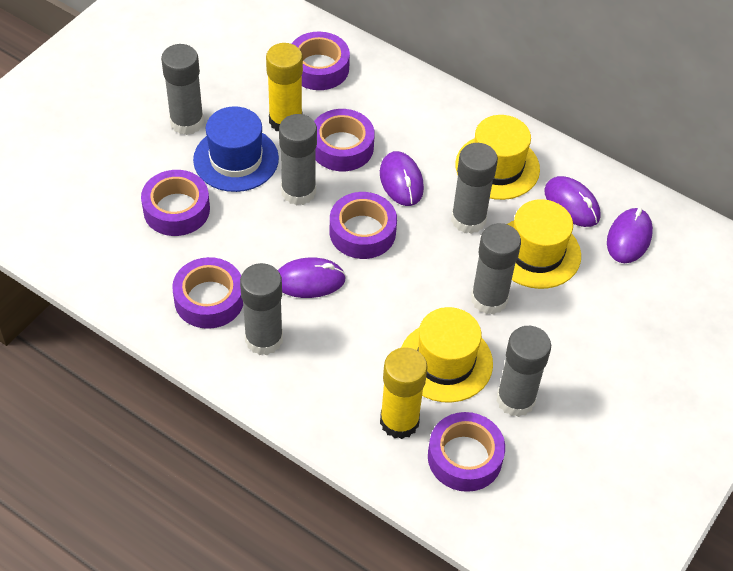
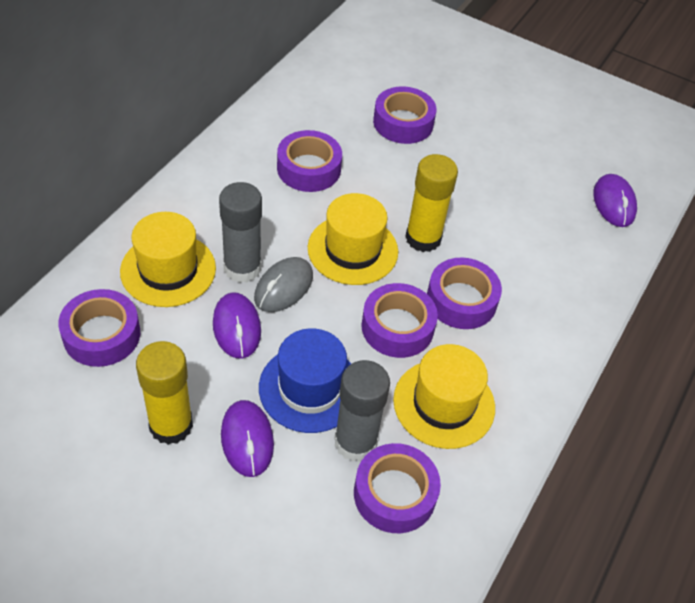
grey glue stick: 6 -> 2
grey mouse: 0 -> 1
purple mouse: 4 -> 3

